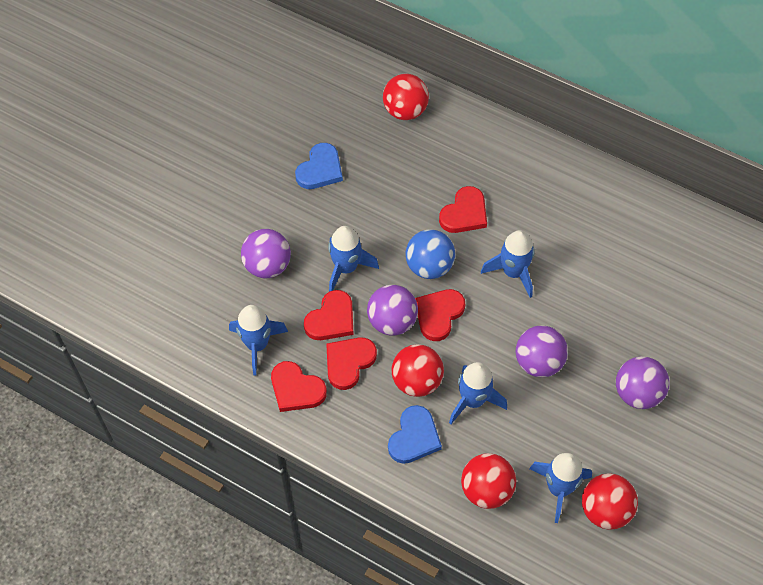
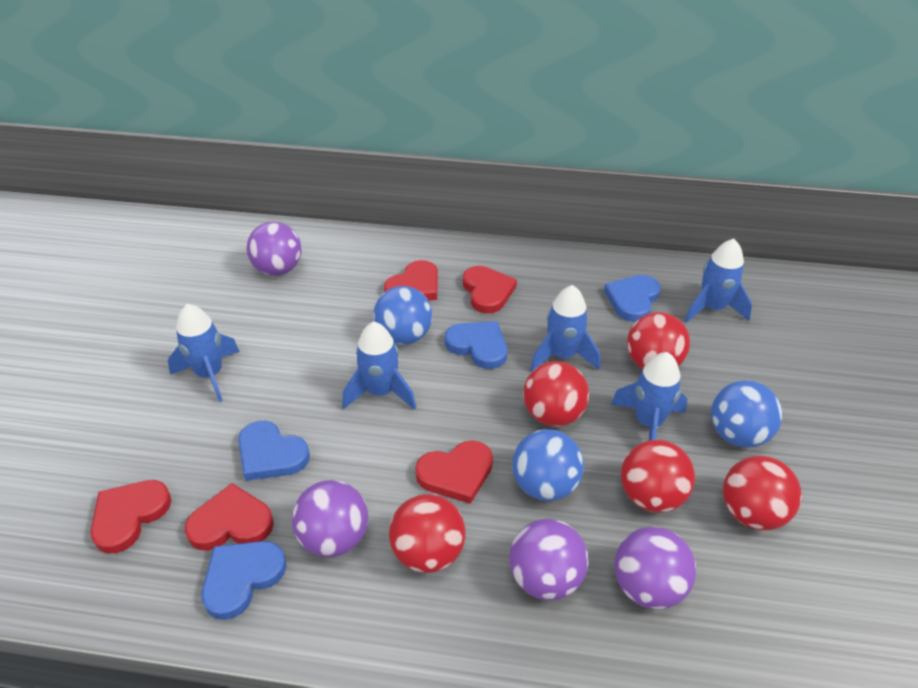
blue ball: 1 -> 3
blue heart: 2 -> 4
red ball: 4 -> 5

